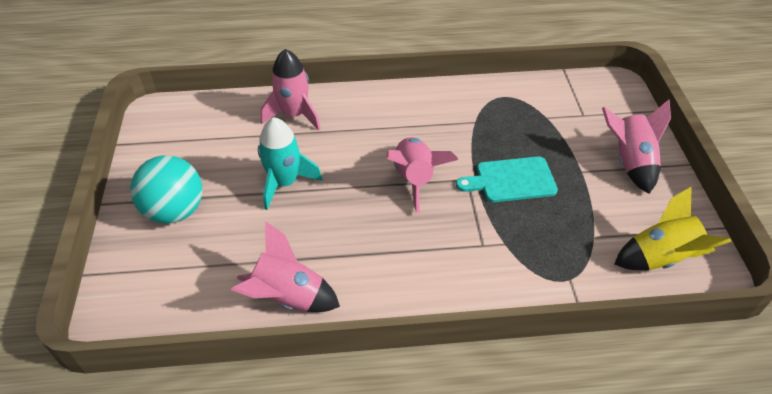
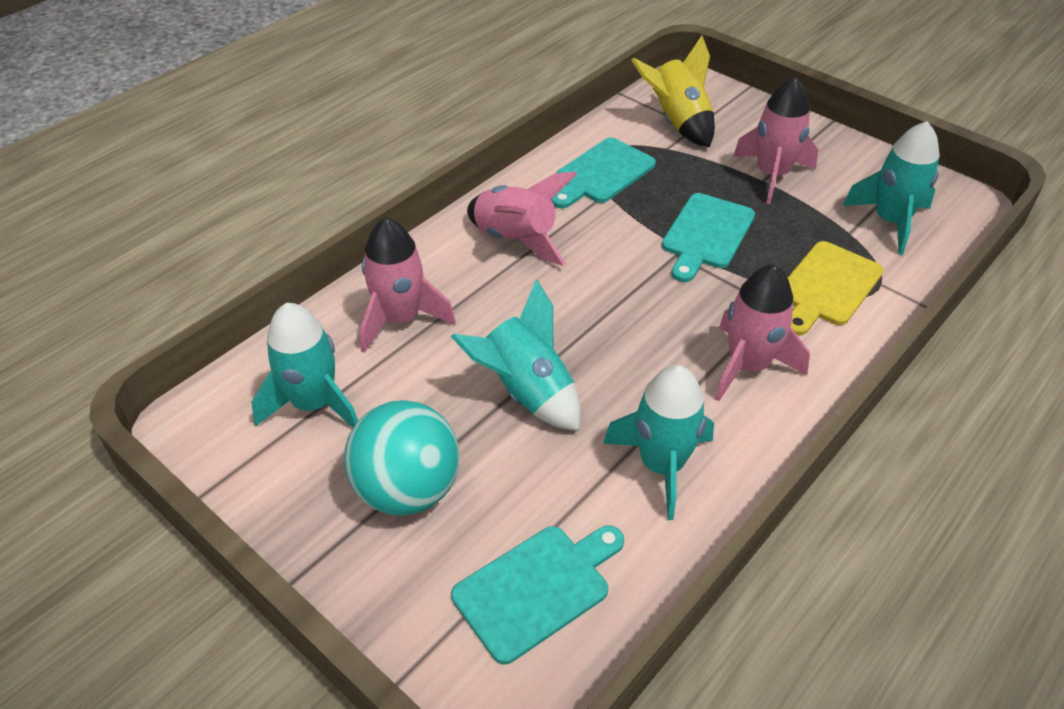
turquoise cutting board: 1 -> 3
turquoise rocket: 1 -> 4
yellow cutting board: 0 -> 1

